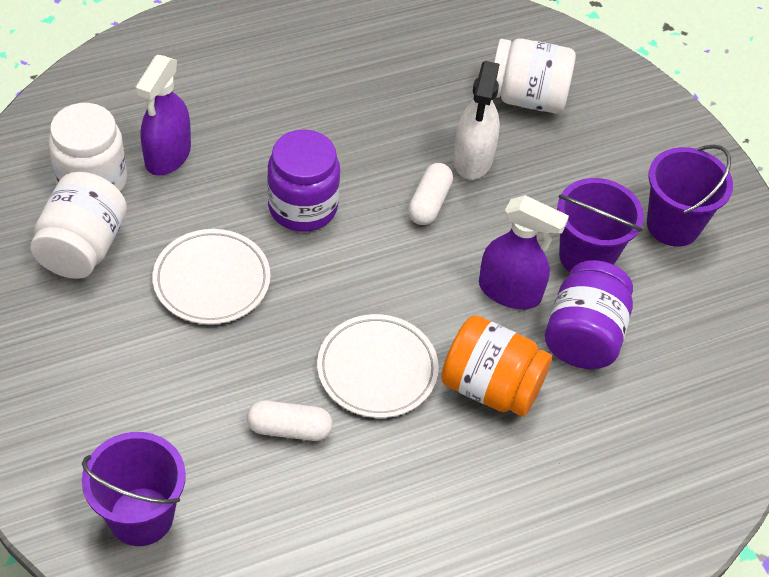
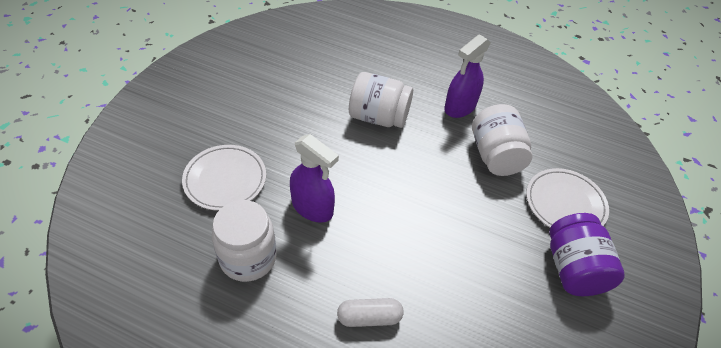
orange jar: 1 -> 0
purple bucket: 3 -> 0
purple jar: 2 -> 1
white capsule: 2 -> 1
white spray bottle: 1 -> 0

